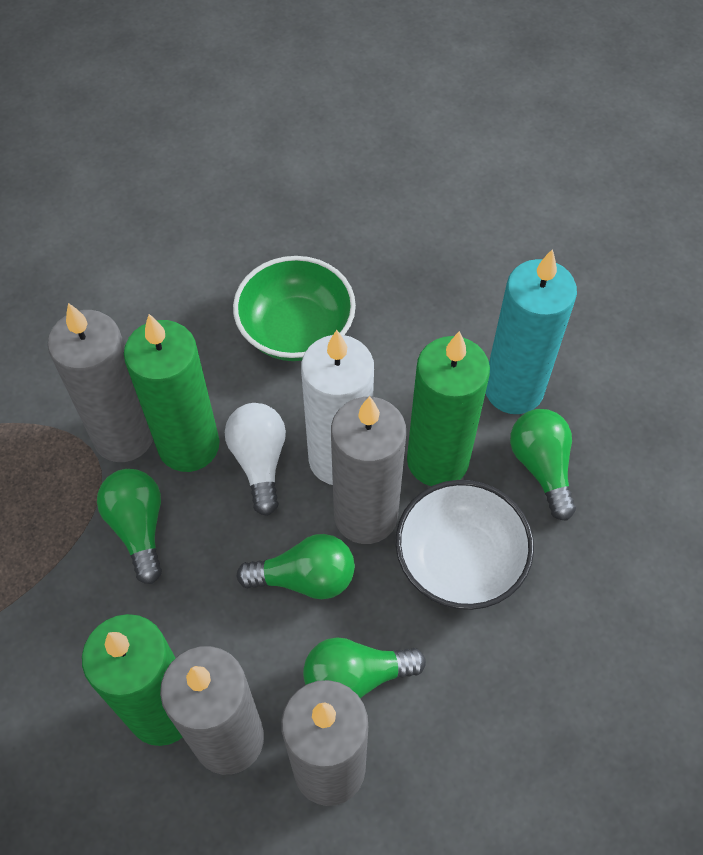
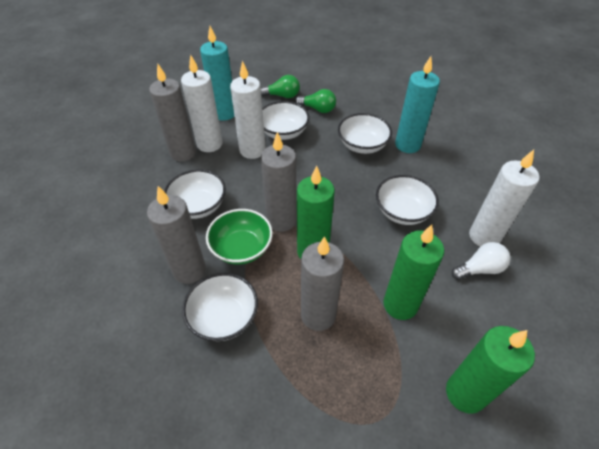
green light bulb: 4 -> 2
turquoise candle: 1 -> 2
white bowl: 1 -> 5
white candle: 1 -> 3

